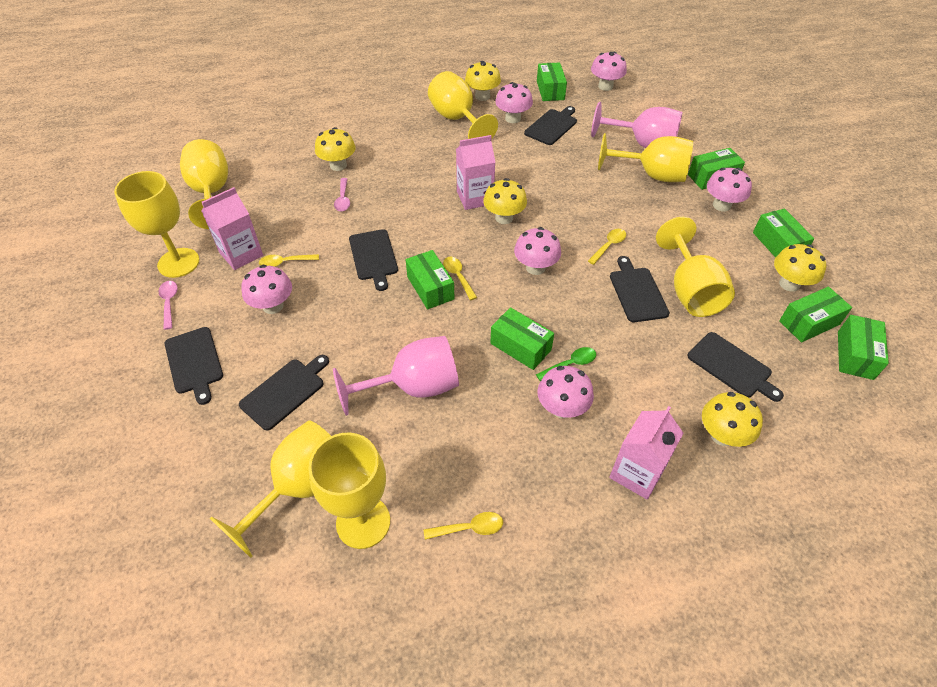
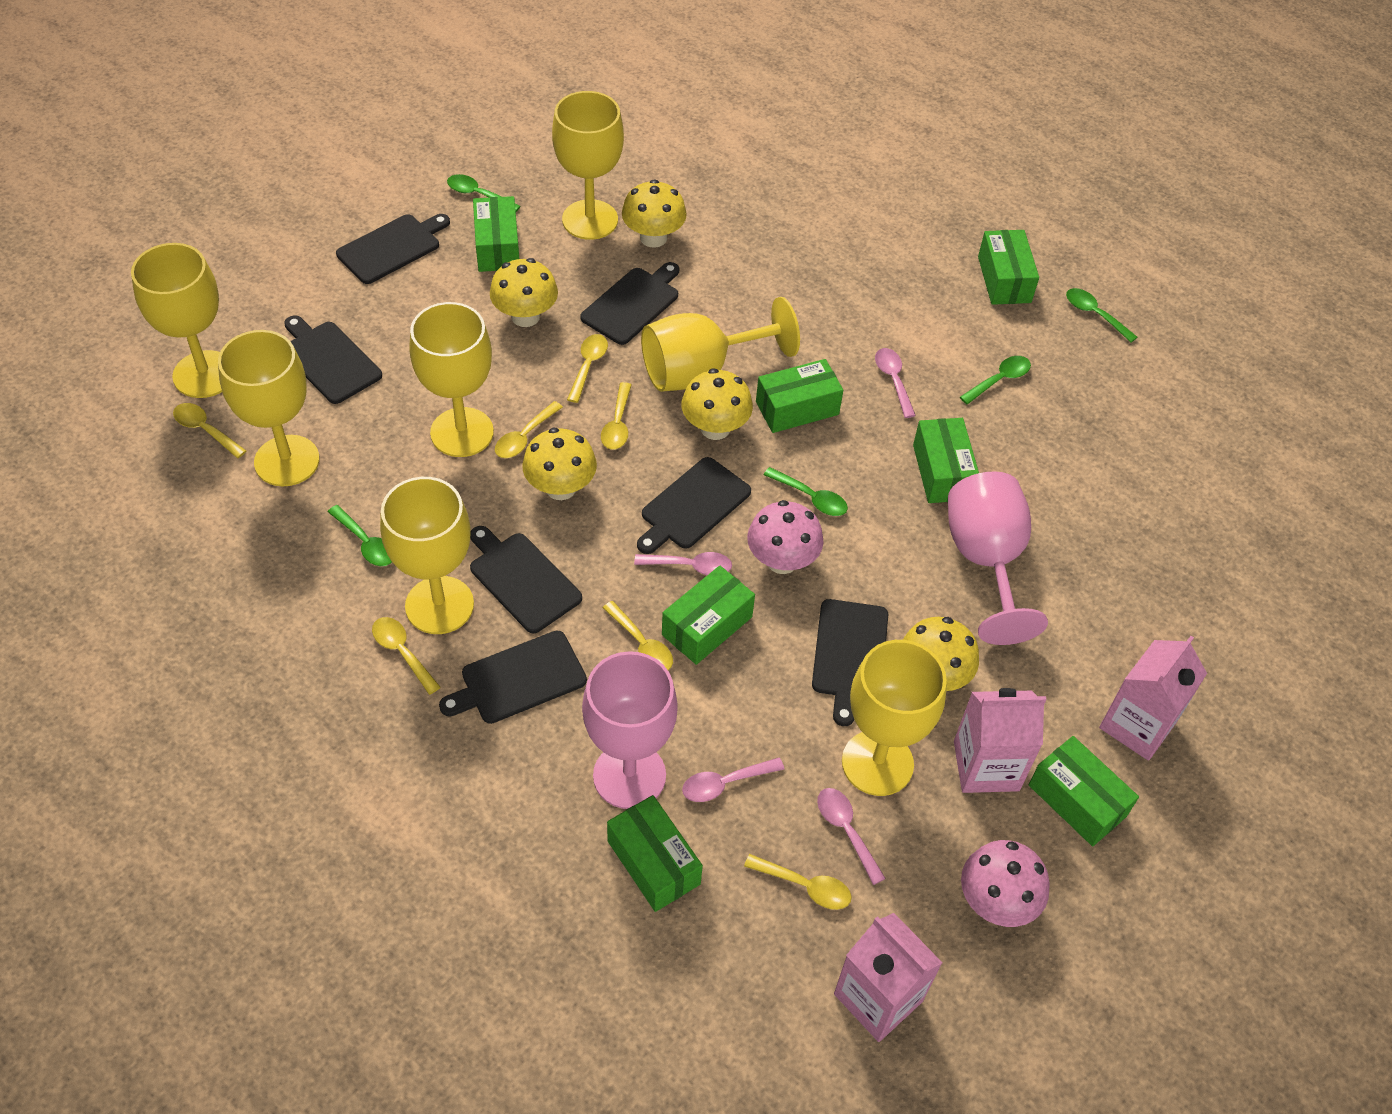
black cutting board: 6 -> 7
green spoon: 1 -> 5
pink mushroom: 6 -> 2
pink spoon: 2 -> 4
yellow spoon: 4 -> 7

